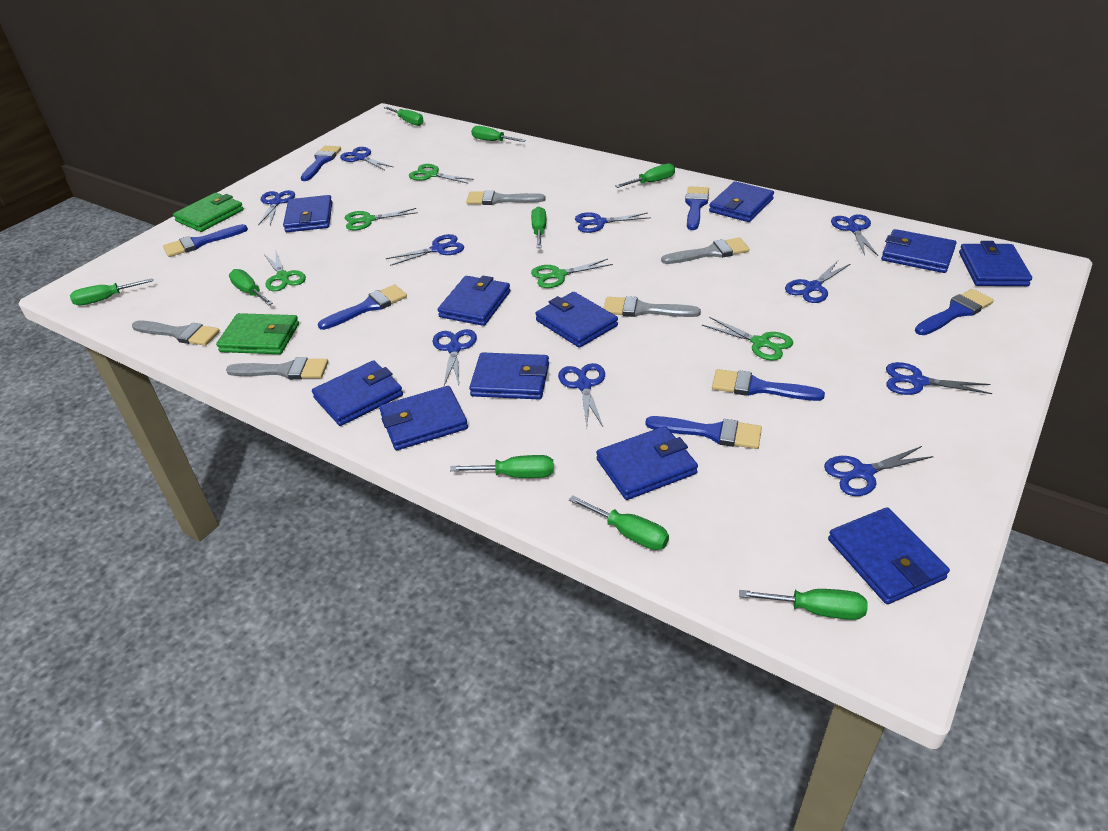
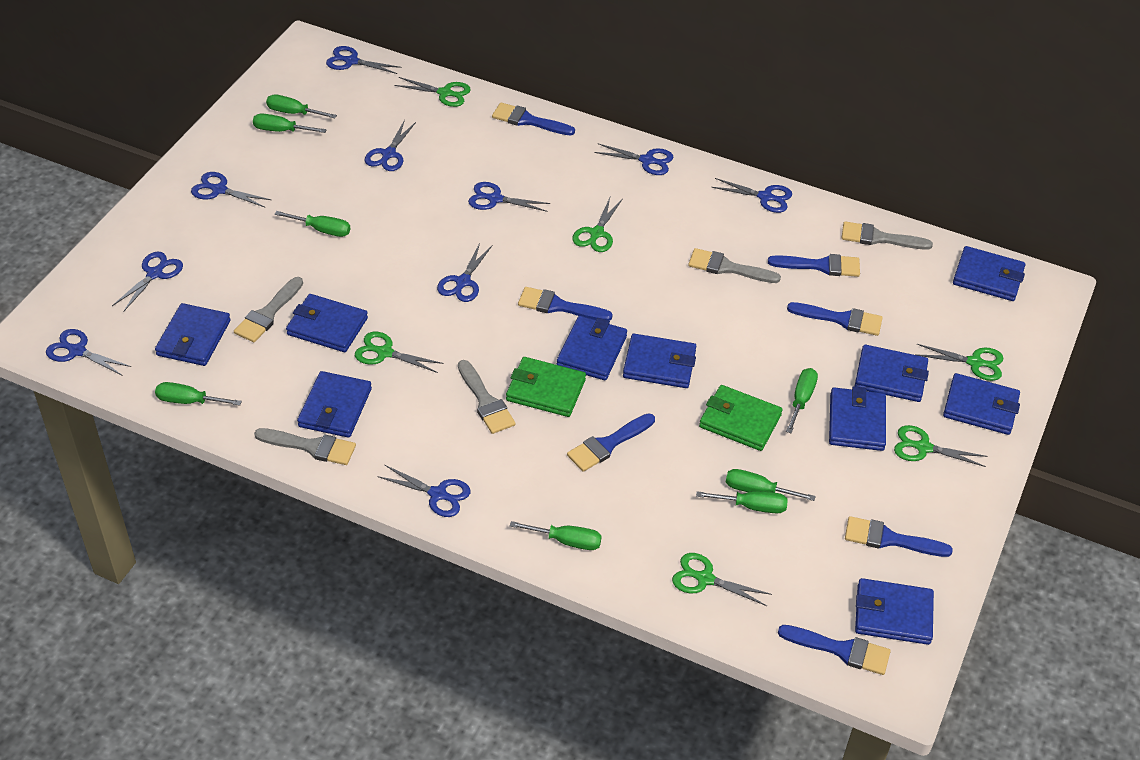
blue wallet: 11 -> 10
green scissors: 5 -> 6
green screwdriver: 9 -> 8

